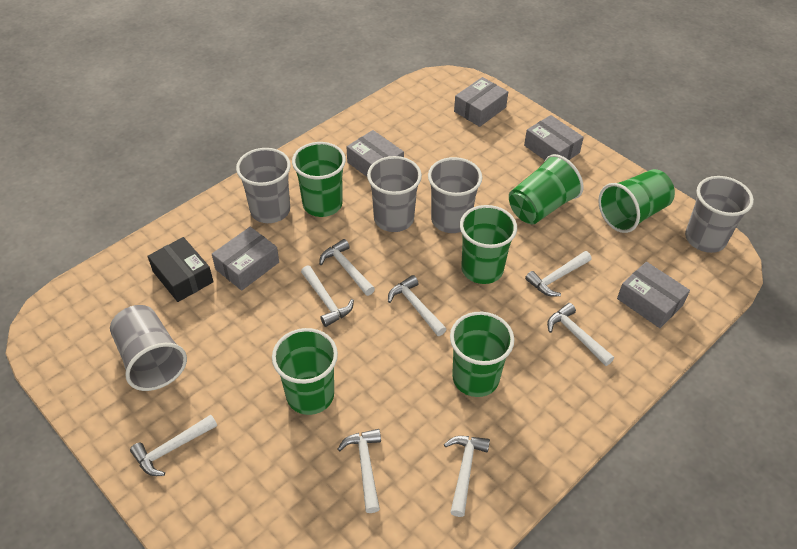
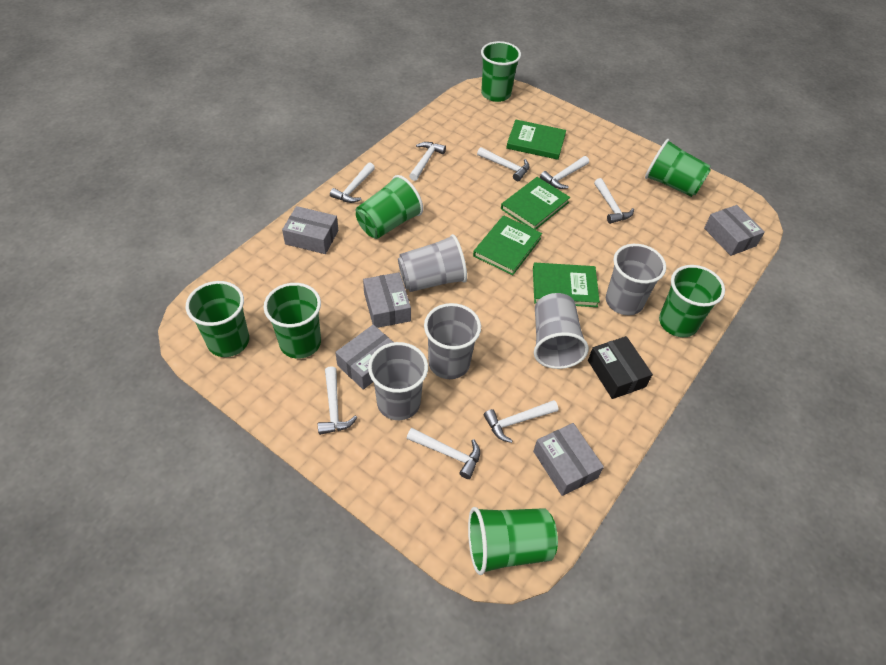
green book: 0 -> 4
green cup: 6 -> 7

